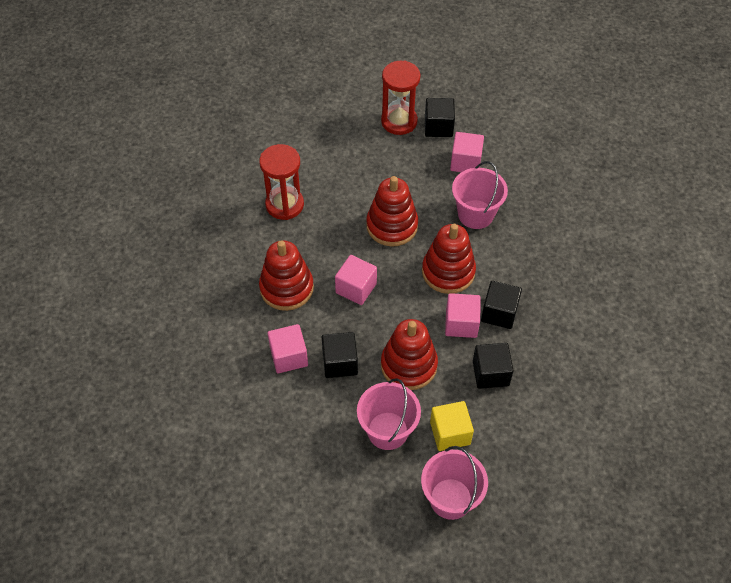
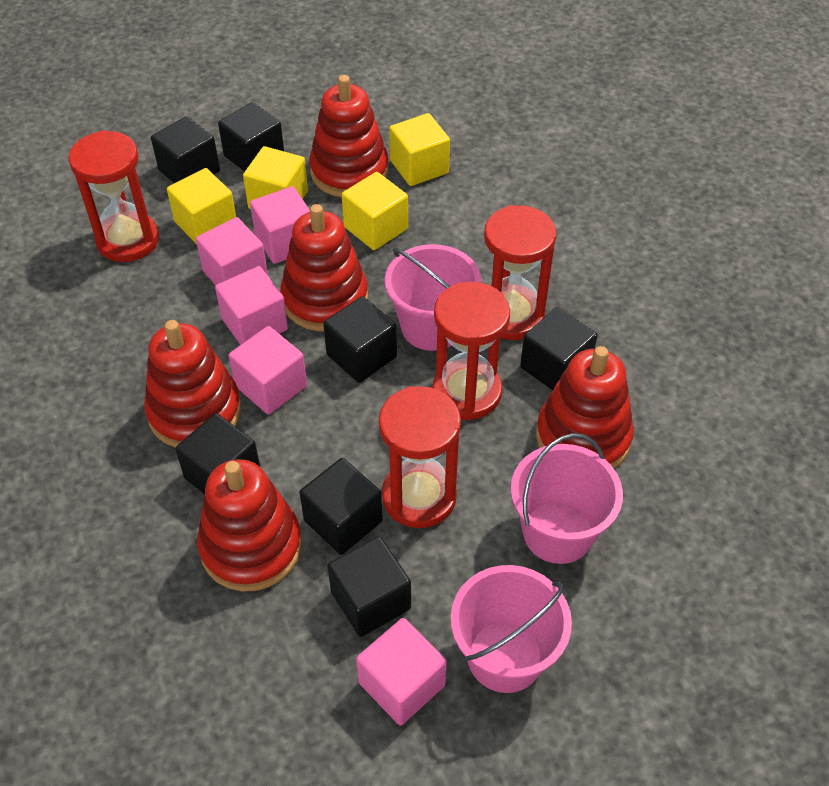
black cube: 4 -> 7
pink cube: 4 -> 5
red hourglass: 2 -> 4
red stacking toy: 4 -> 5
yellow cube: 1 -> 4

